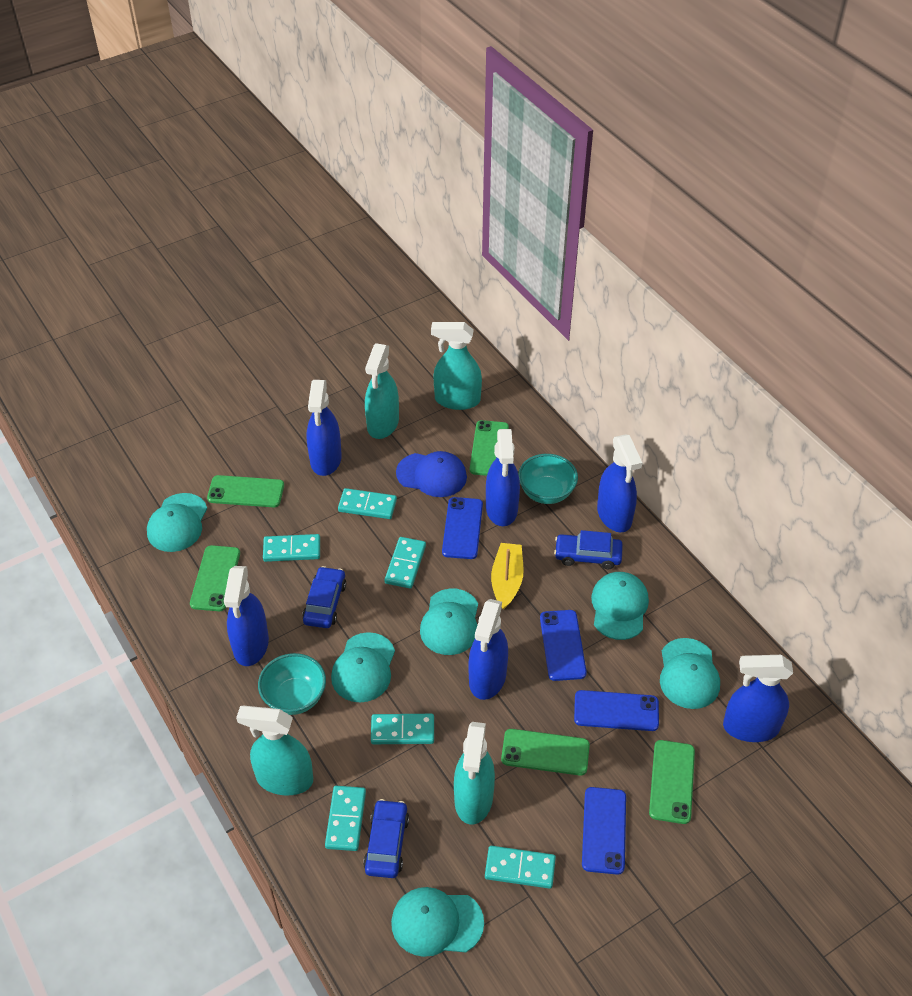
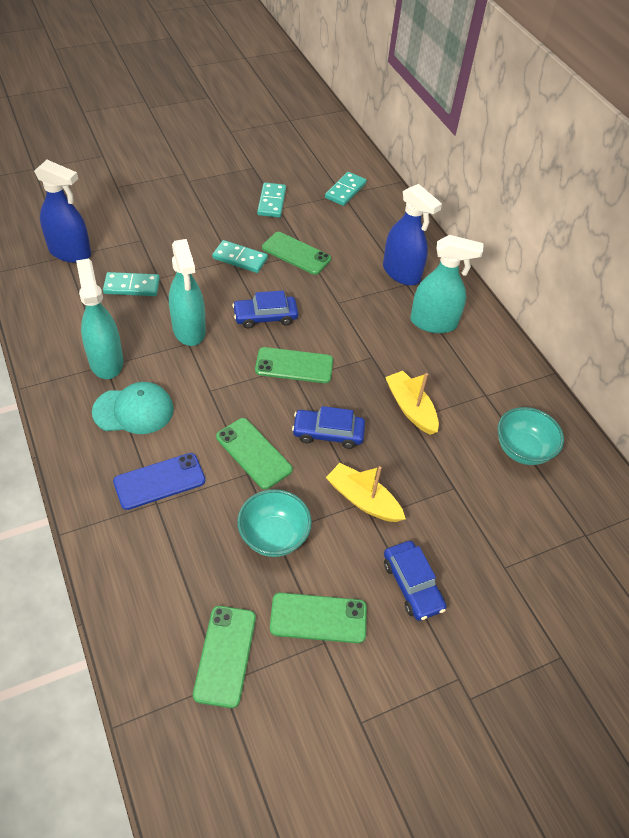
blue cap: 1 -> 0
blue phone: 4 -> 1
blue spray bottle: 6 -> 2
turquoise cap: 6 -> 1
turquoise domino: 6 -> 4
turquoise spray bottle: 4 -> 3
yellow boat: 1 -> 2

